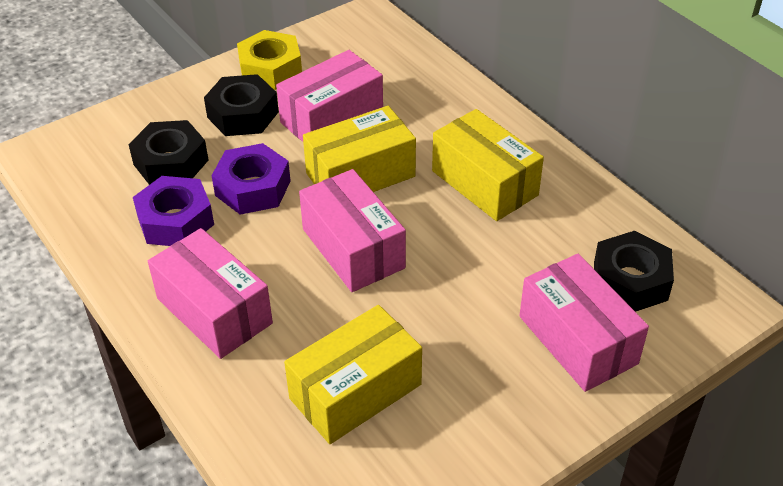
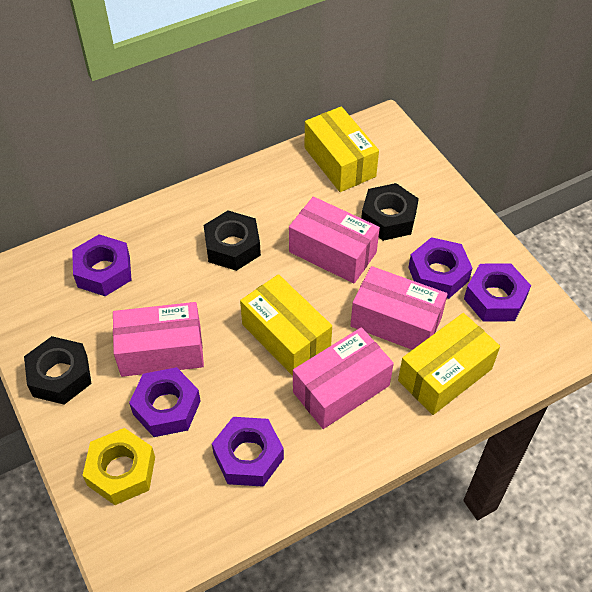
purple nut: 2 -> 5

